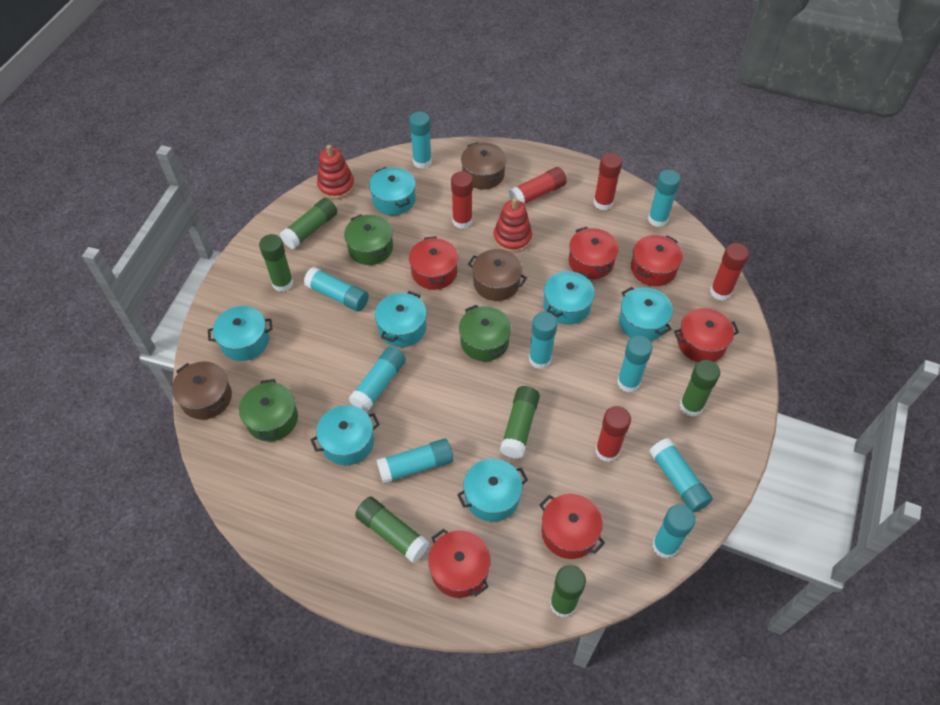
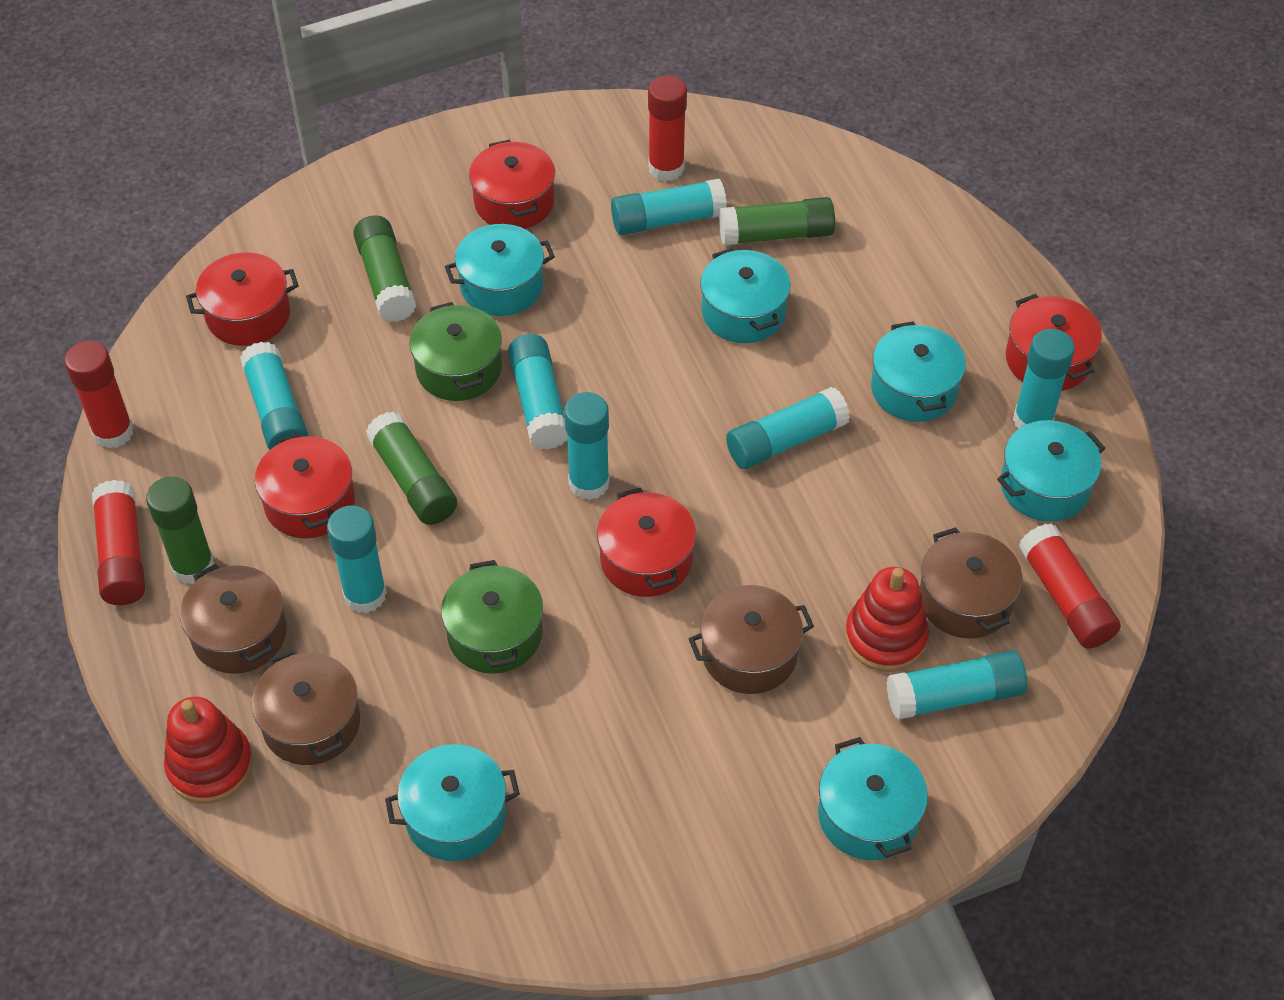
brown pot: 3 -> 4
green glue stick: 6 -> 4
green pot: 3 -> 2
red glue stick: 5 -> 4
red pot: 6 -> 5
turquoise glue stick: 9 -> 8
turquoise pot: 7 -> 6

